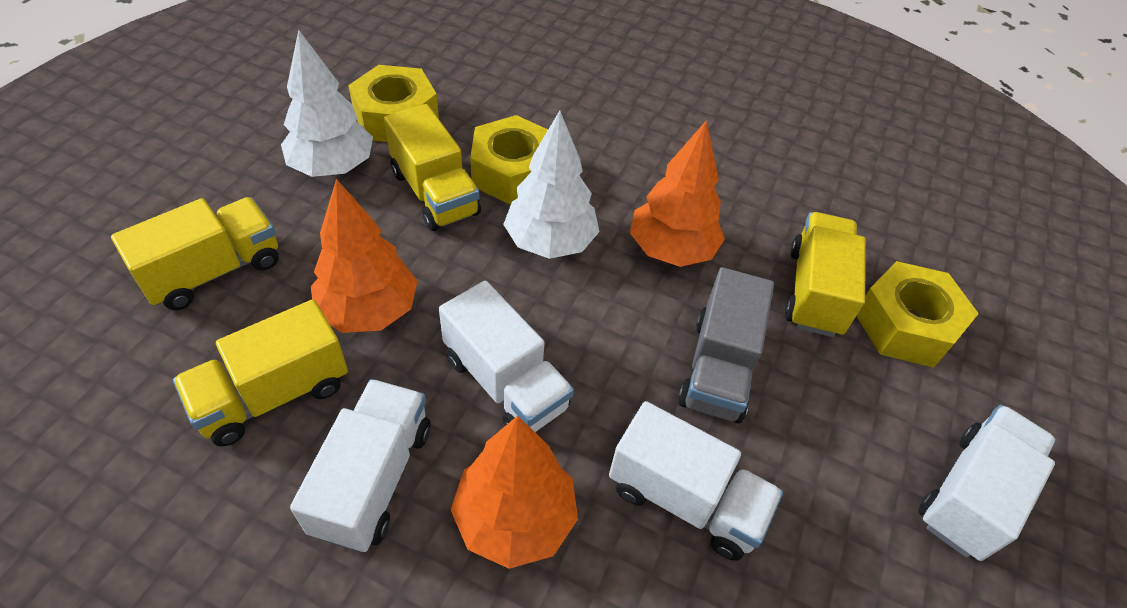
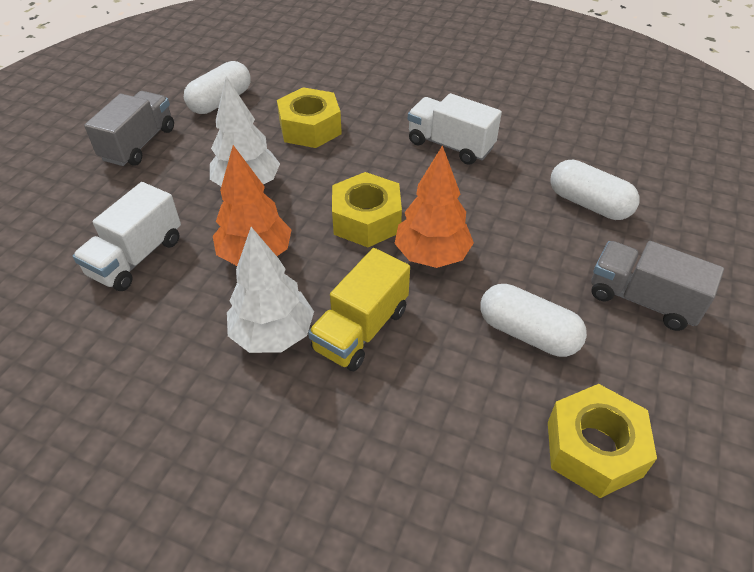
grey truck: 1 -> 2
orange tree: 3 -> 2
white capsule: 0 -> 3
white truck: 4 -> 2
yellow truck: 4 -> 1

